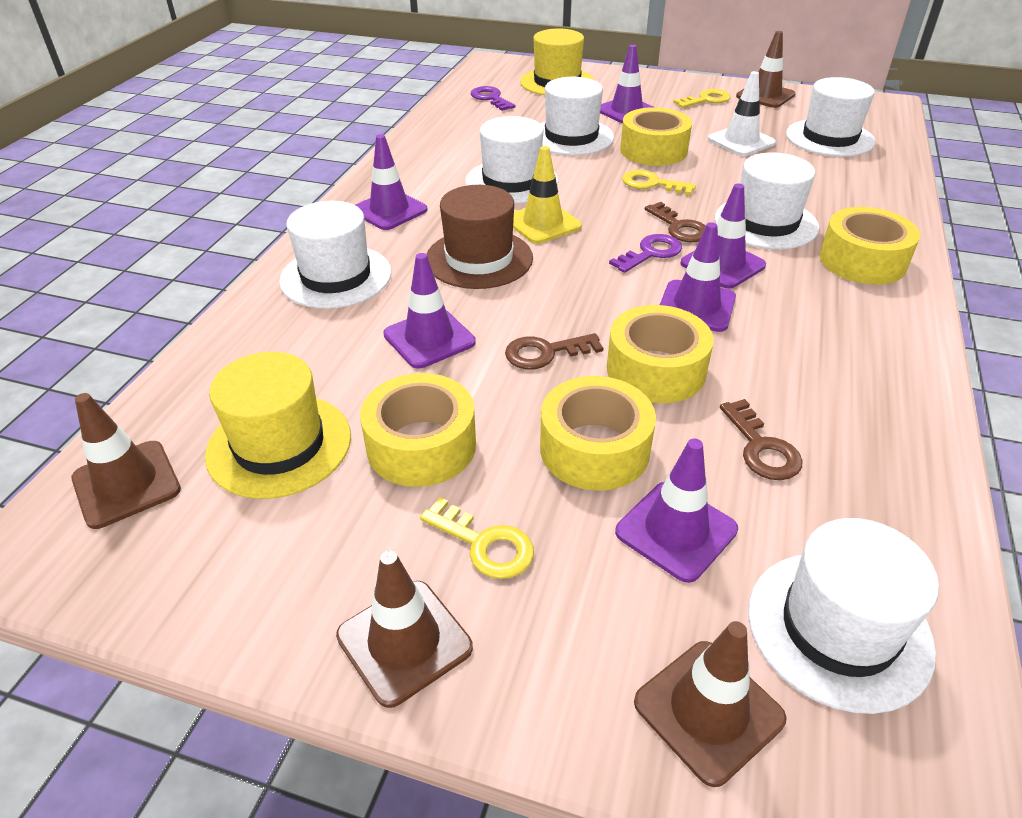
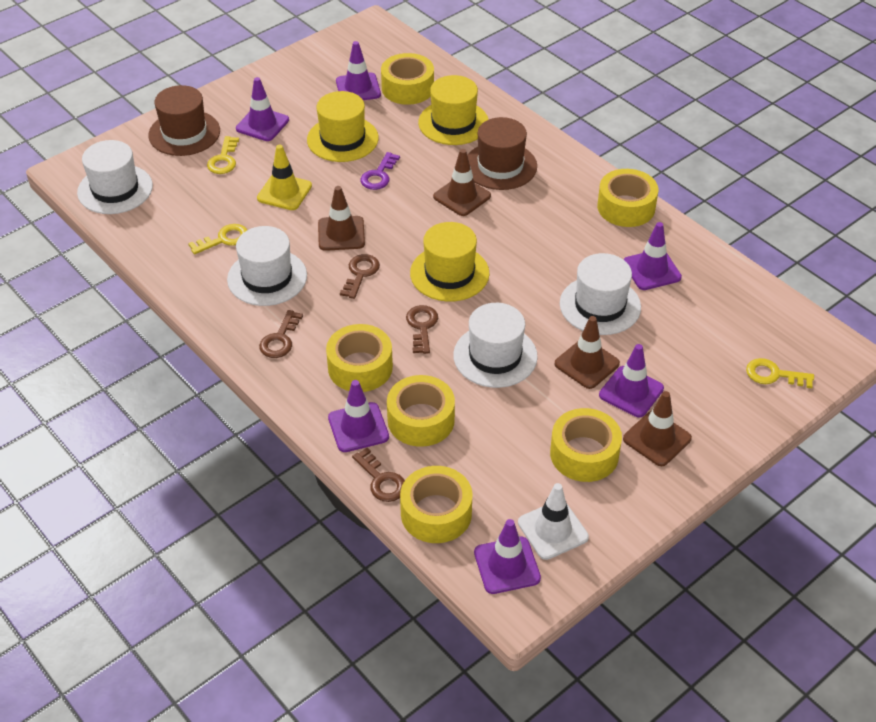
brown hat: 1 -> 2
brown key: 3 -> 4
purple key: 2 -> 1
white hat: 6 -> 4
yellow hat: 2 -> 3
yellow tape: 5 -> 6

